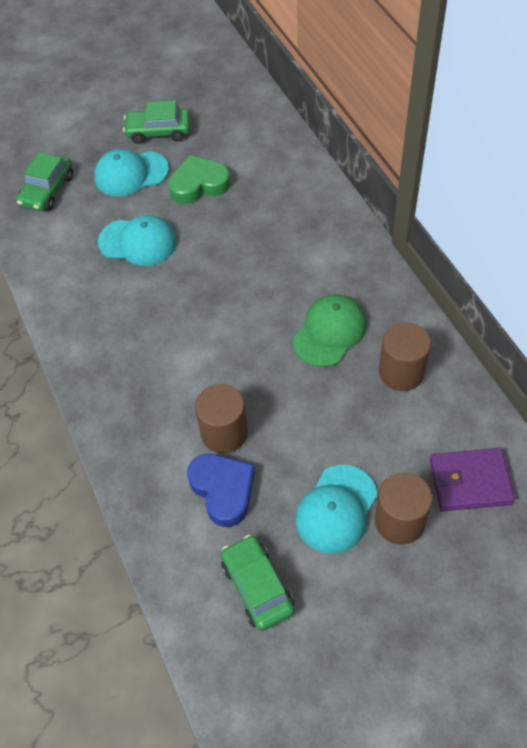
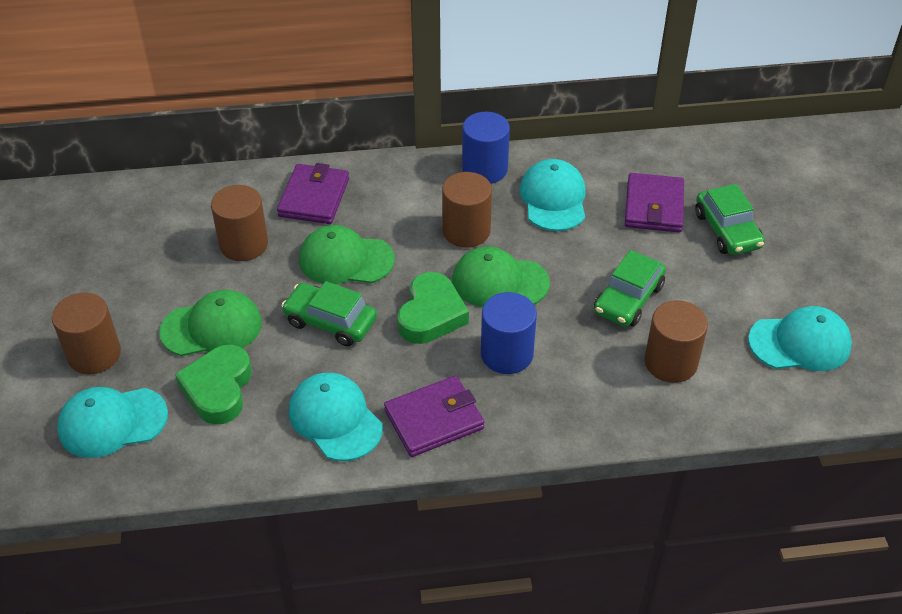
blue cylinder: 0 -> 2
blue heart: 1 -> 0
brown cylinder: 3 -> 4
green cap: 1 -> 3
green heart: 1 -> 2
purple wallet: 1 -> 3
turquoise cap: 3 -> 4

